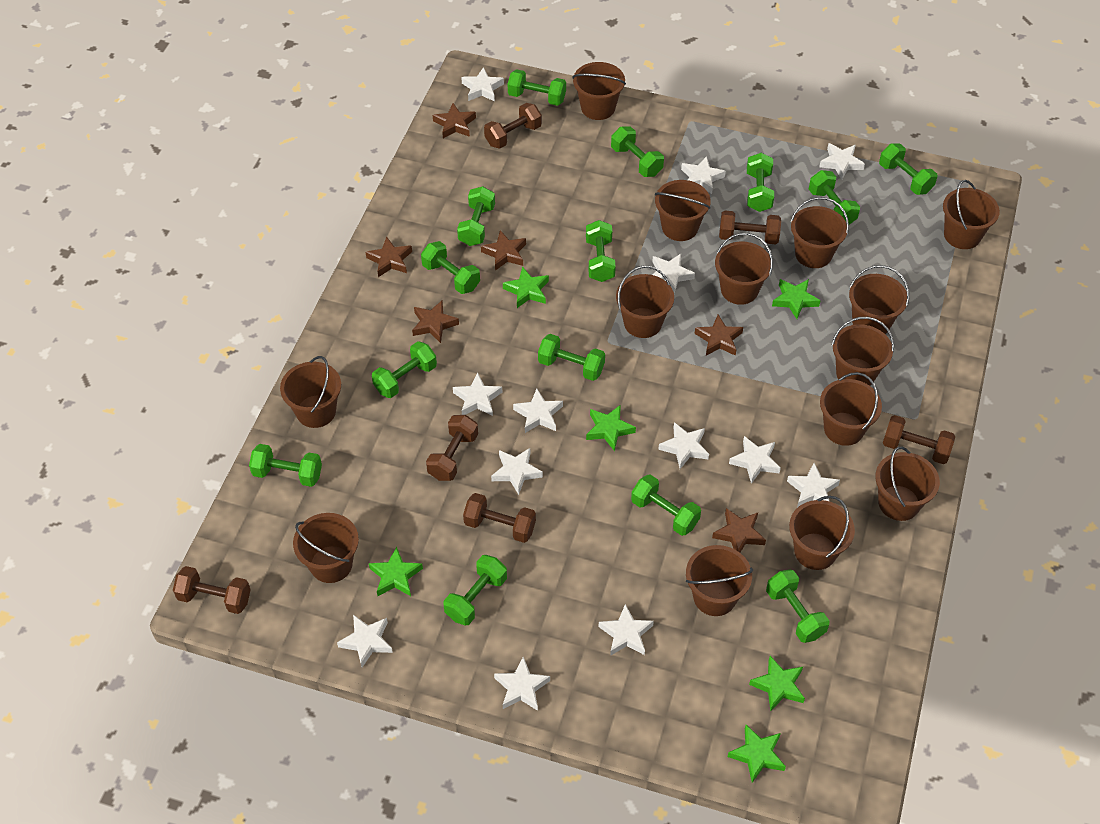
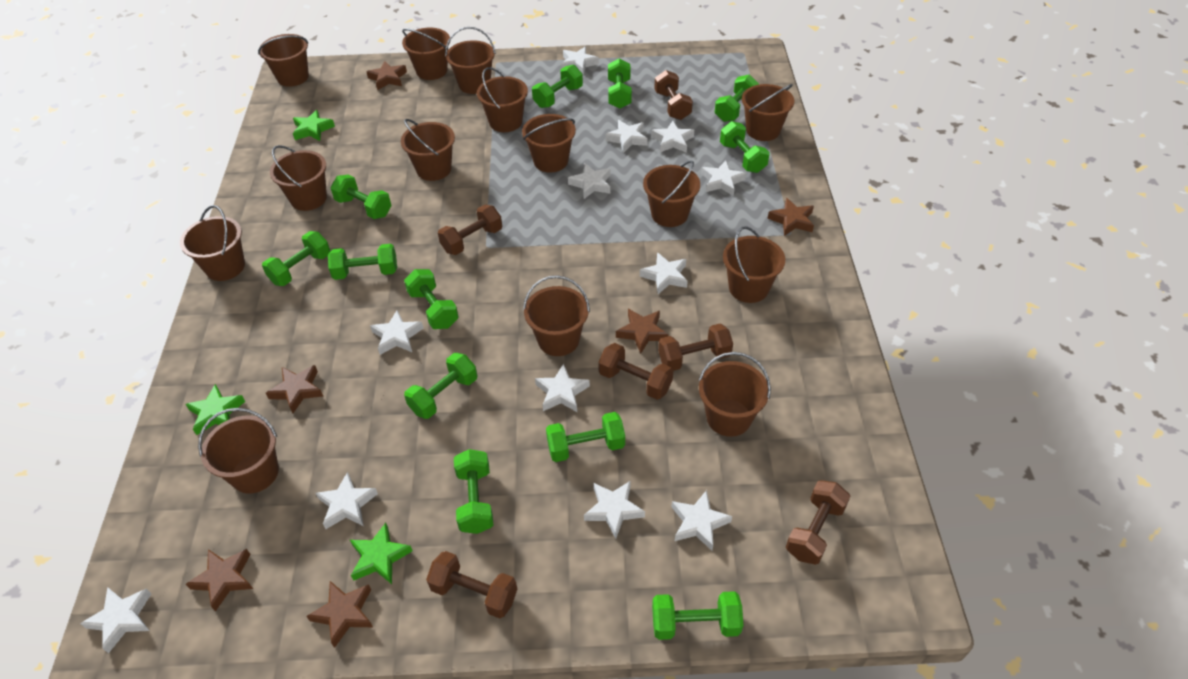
green dumbbell: 14 -> 12
green star: 6 -> 3
white star: 13 -> 12

